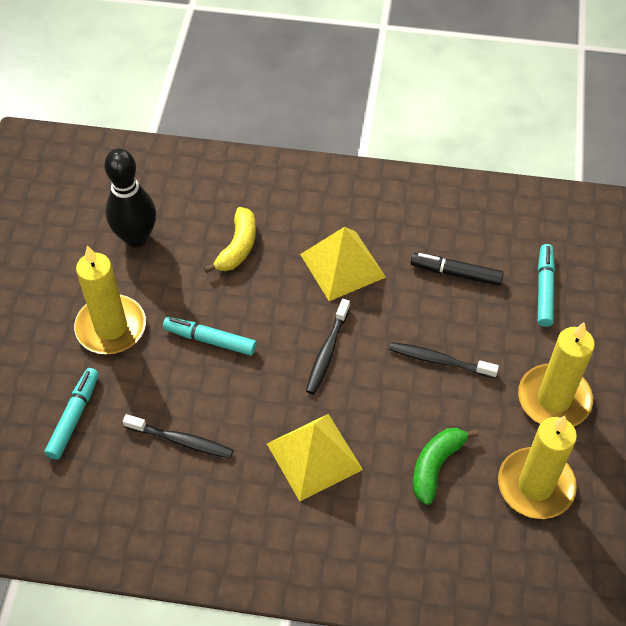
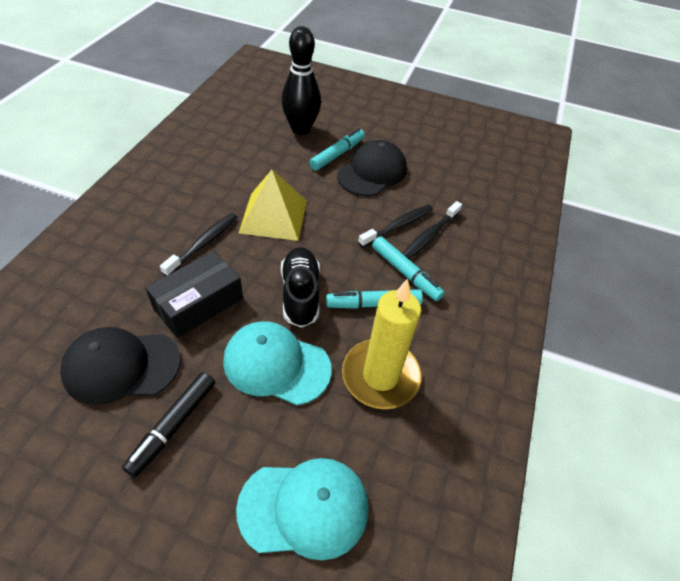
black box: 0 -> 1
black cap: 0 -> 2
black shoe: 0 -> 1
green banana: 1 -> 0
turquoise cap: 0 -> 2
yellow banana: 1 -> 0
yellow candle: 3 -> 1
yellow pyramid: 2 -> 1

